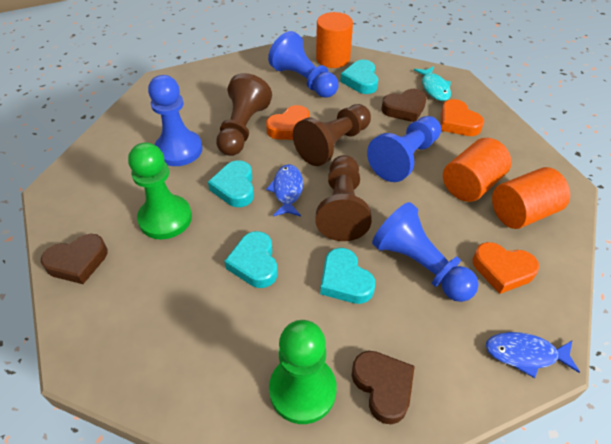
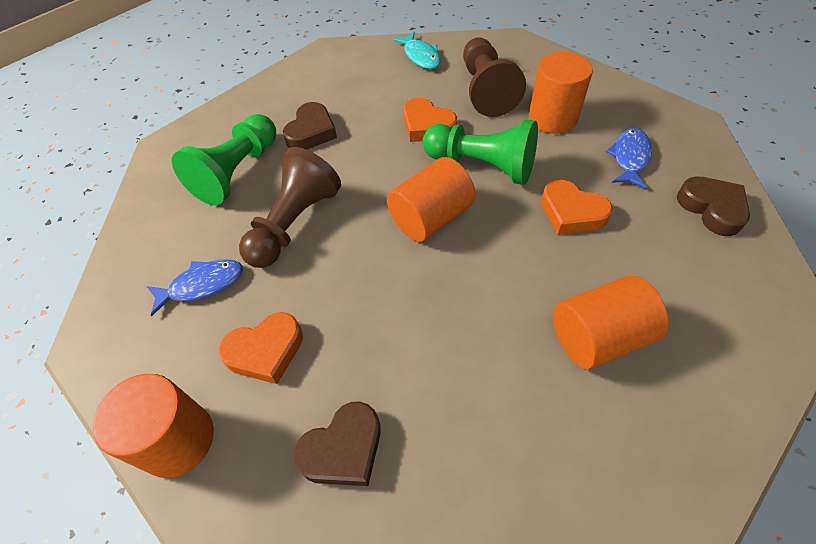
blue pawn: 4 -> 0
brown pawn: 3 -> 2
orange cylinder: 3 -> 4
turquoise heart: 4 -> 0

